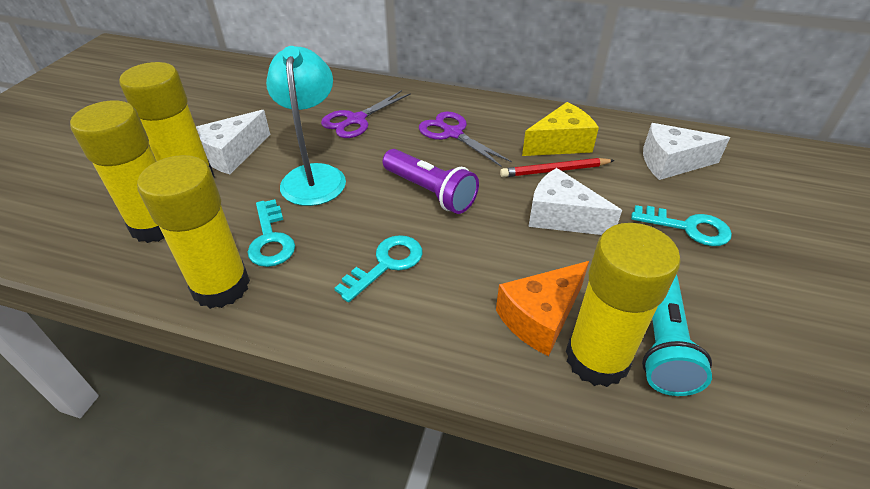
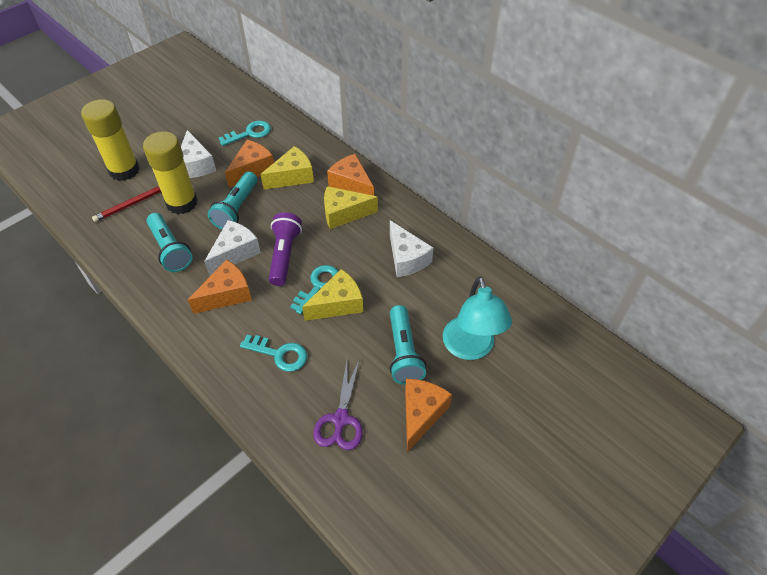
orange cheese: 1 -> 4
purple scissors: 2 -> 1
turquoise flashlight: 1 -> 3
yellow cheese: 1 -> 3
yellow glue stick: 4 -> 2

